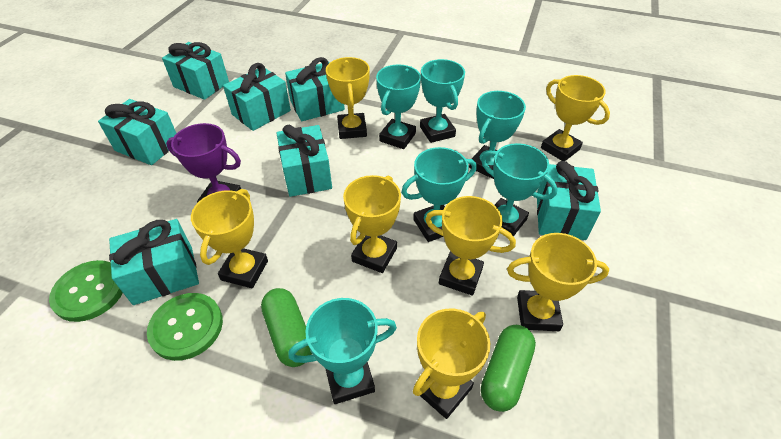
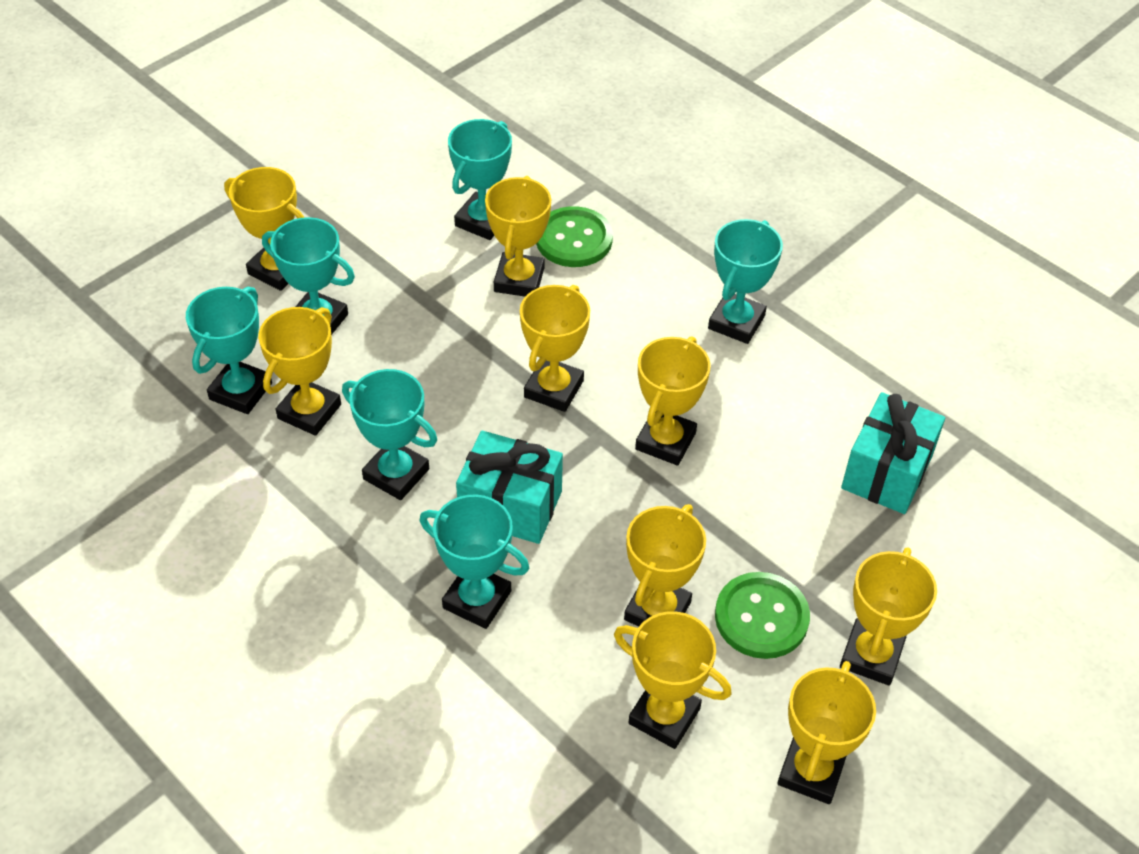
green capsule: 2 -> 0
purple trophy: 1 -> 0
turquoise gift: 7 -> 2
yellow trophy: 7 -> 9

